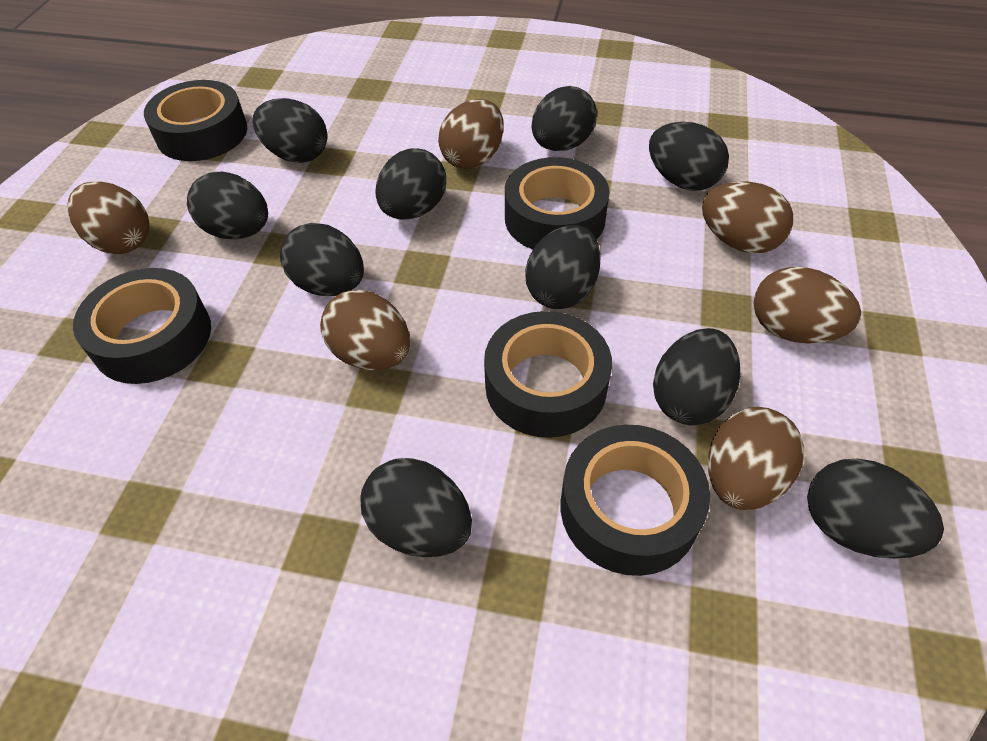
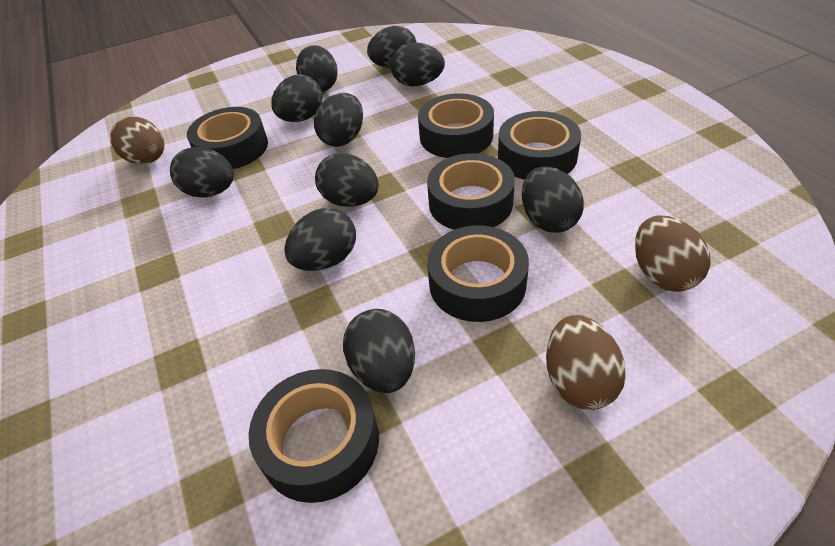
black tape: 5 -> 6
brown egg: 6 -> 3

